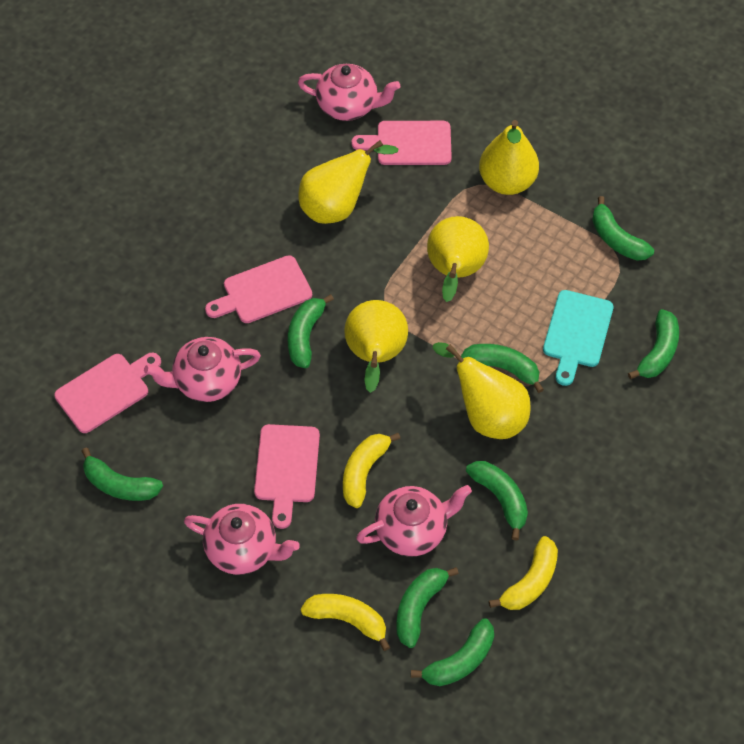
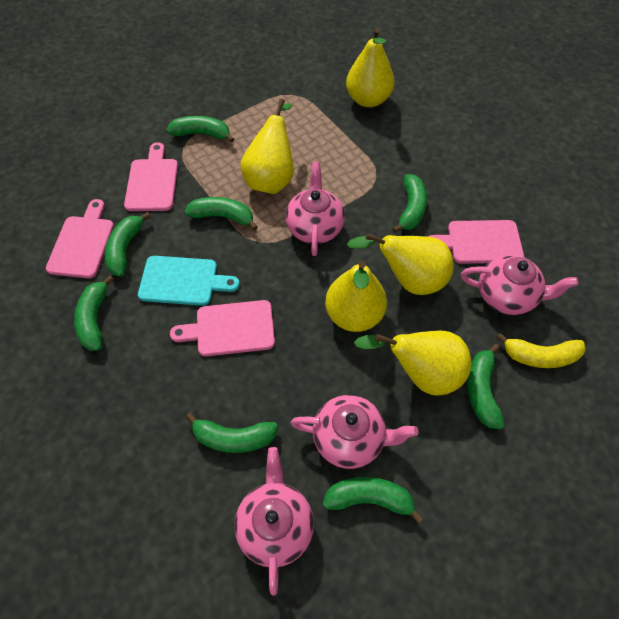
yellow banana: 3 -> 1

